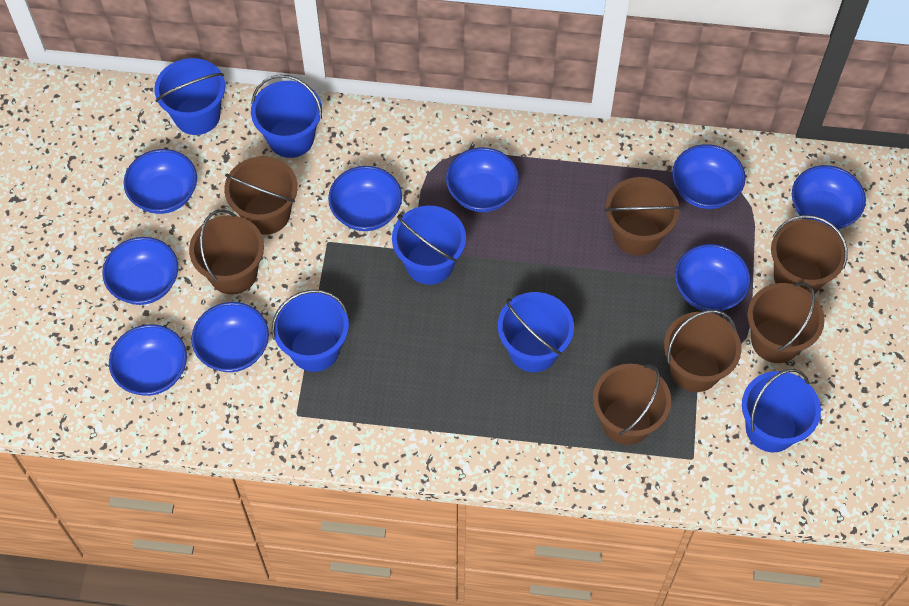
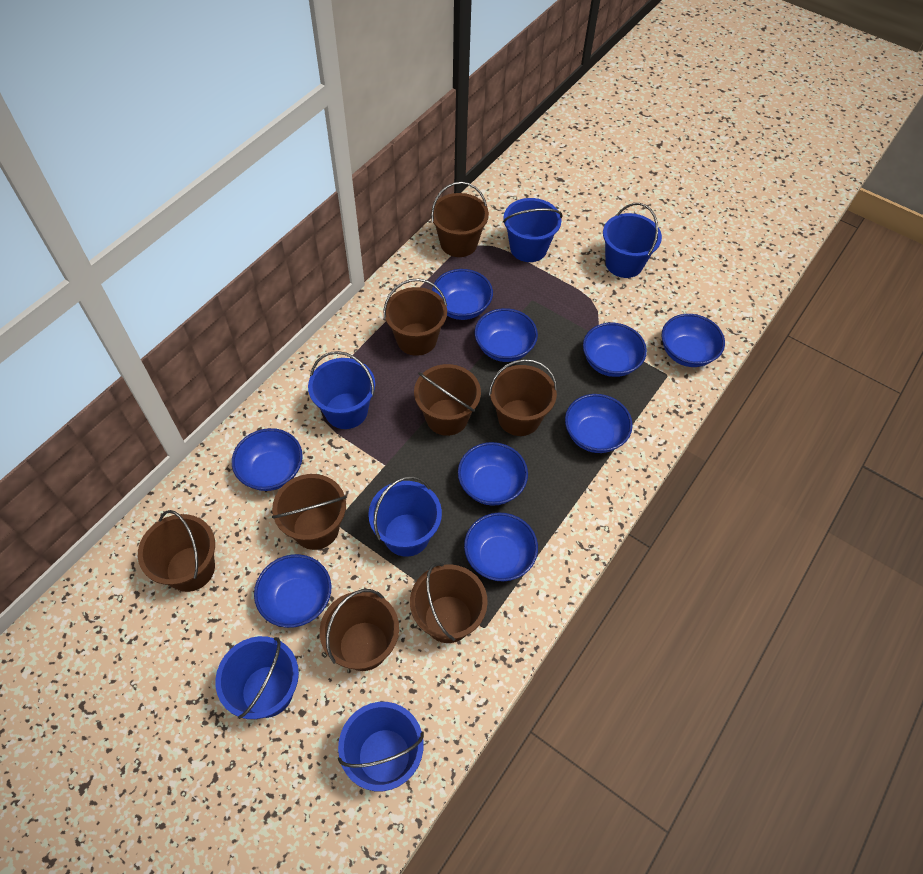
brown bucket: 7 -> 8

